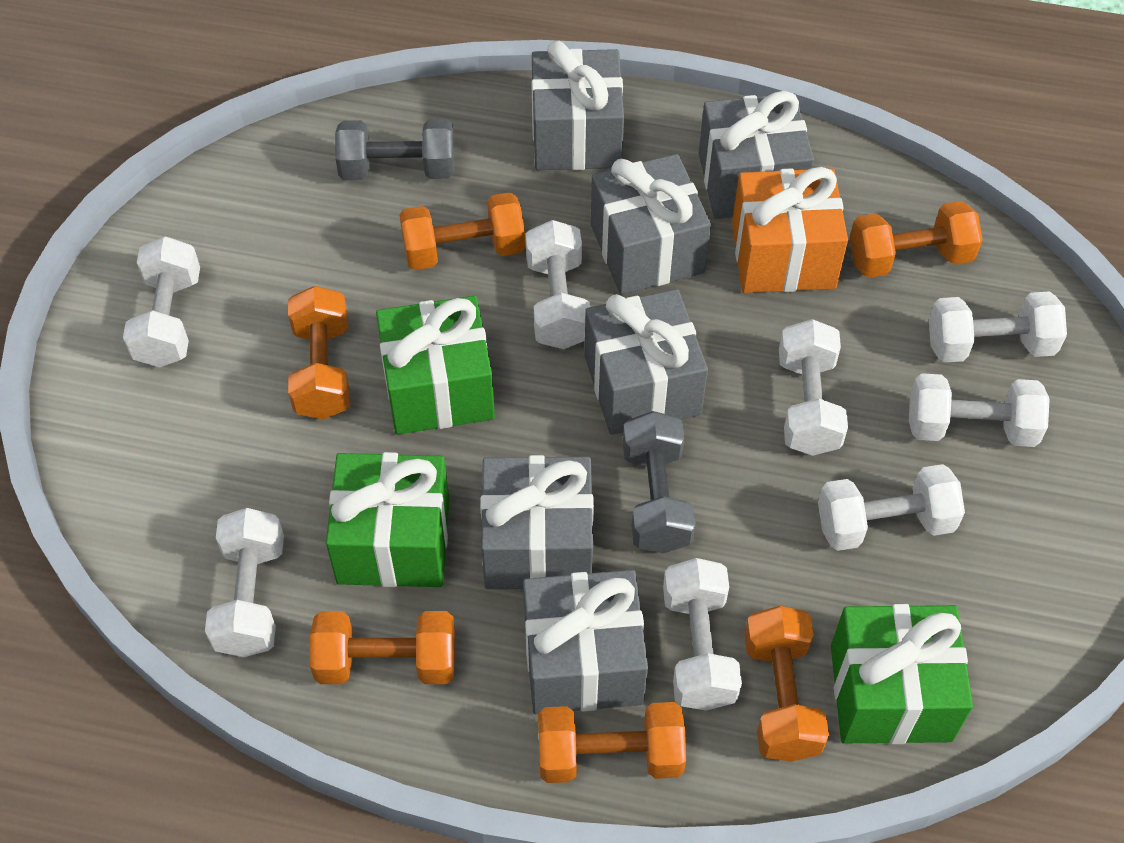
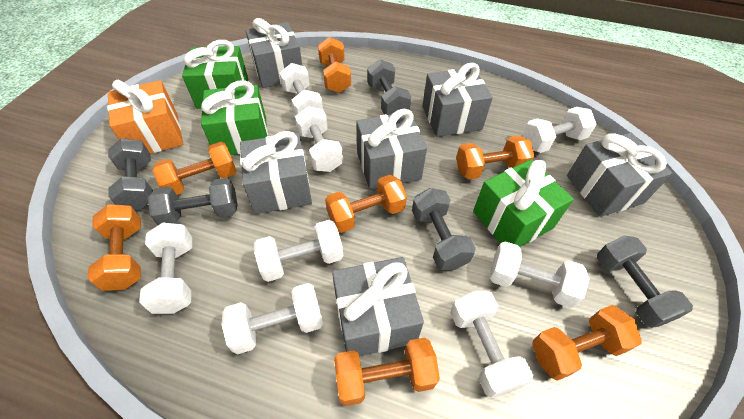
grey dumbbell: 2 -> 5
orange dumbbell: 6 -> 7

